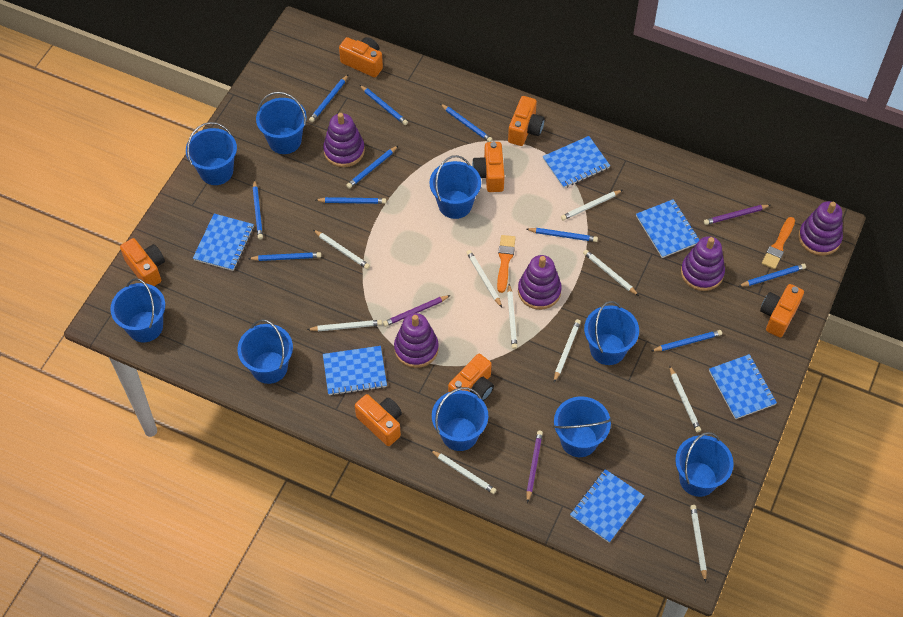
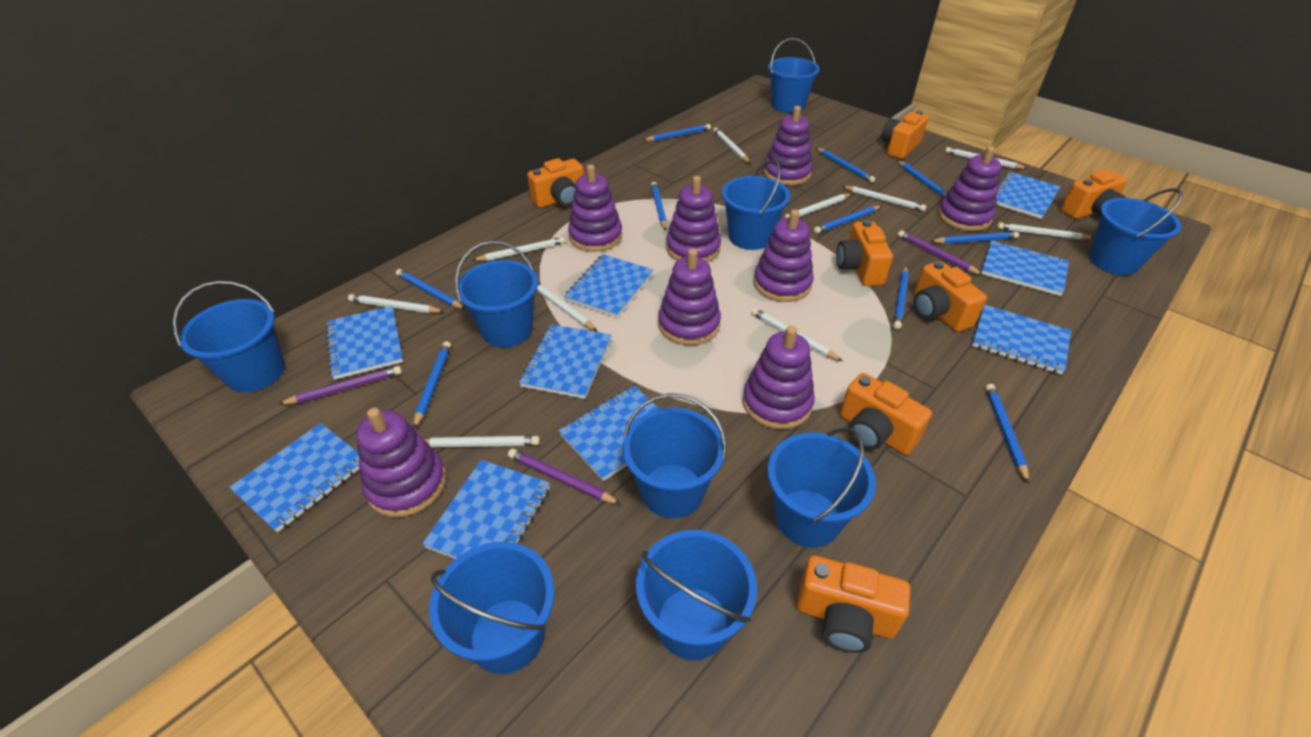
blue notebook: 6 -> 9
orange brush: 2 -> 0
purple stacking toy: 5 -> 8

